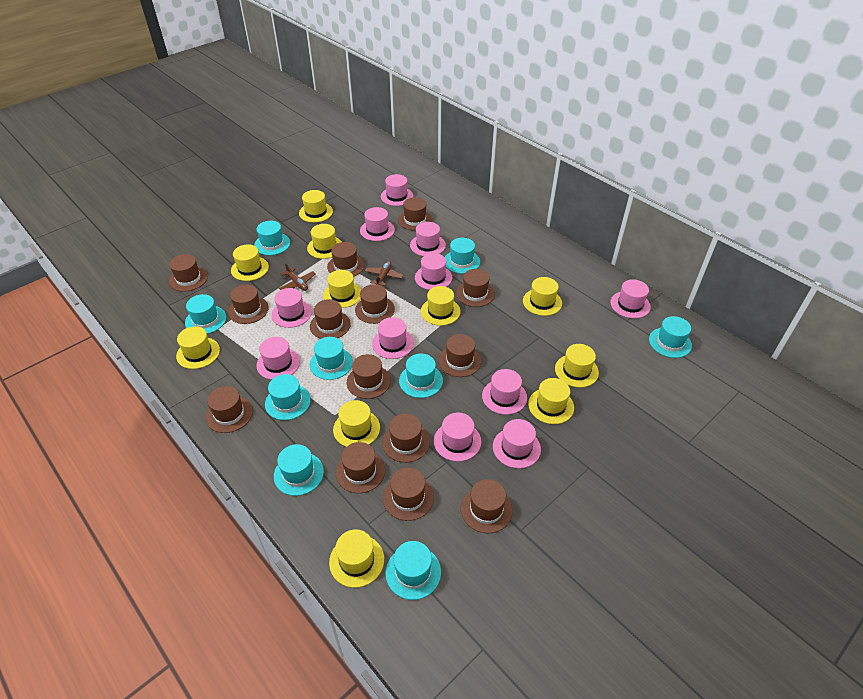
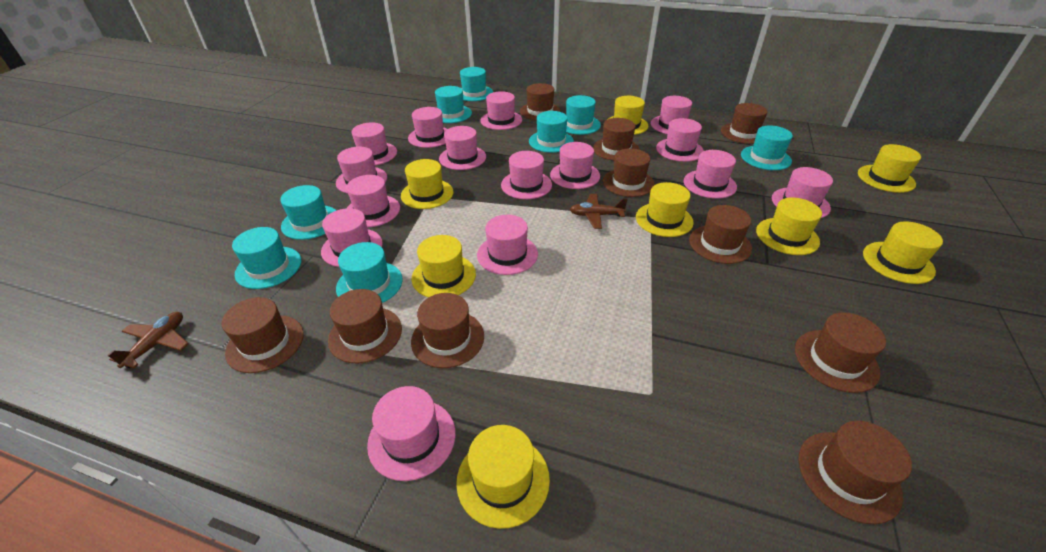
brown hat: 14 -> 10
pink hat: 11 -> 15
turquoise hat: 9 -> 8
yellow hat: 11 -> 8

